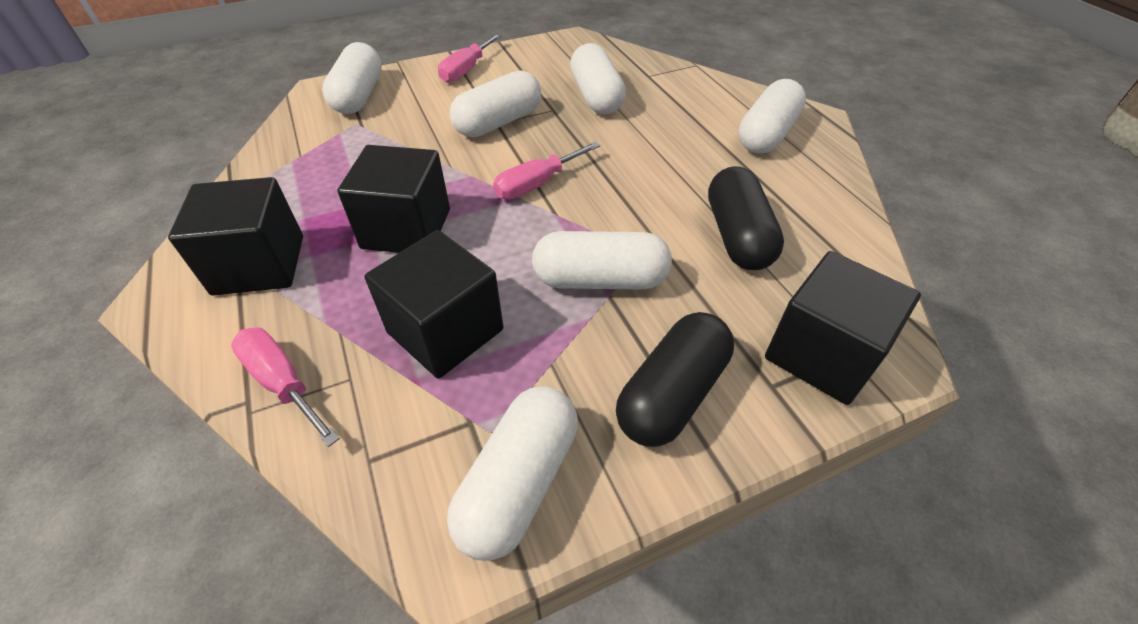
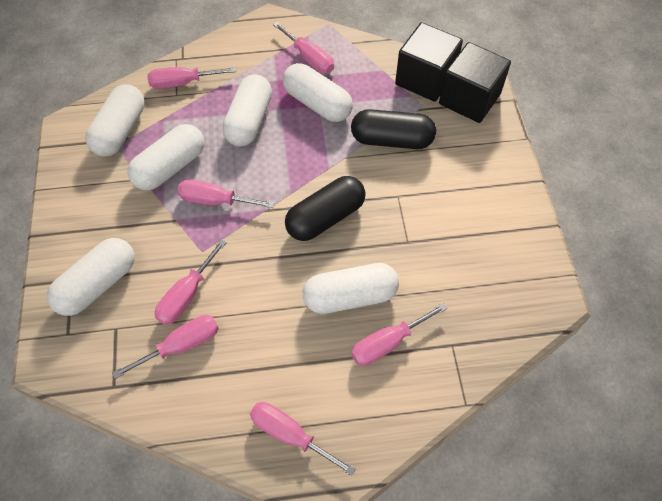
black cube: 4 -> 2
pink screwdriver: 3 -> 7

